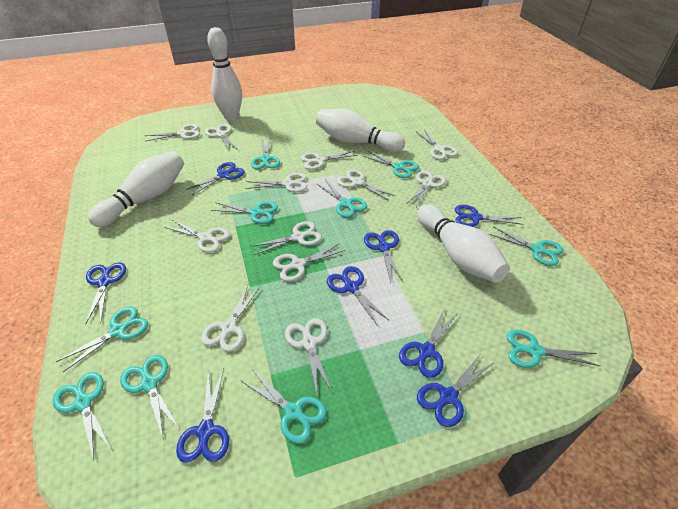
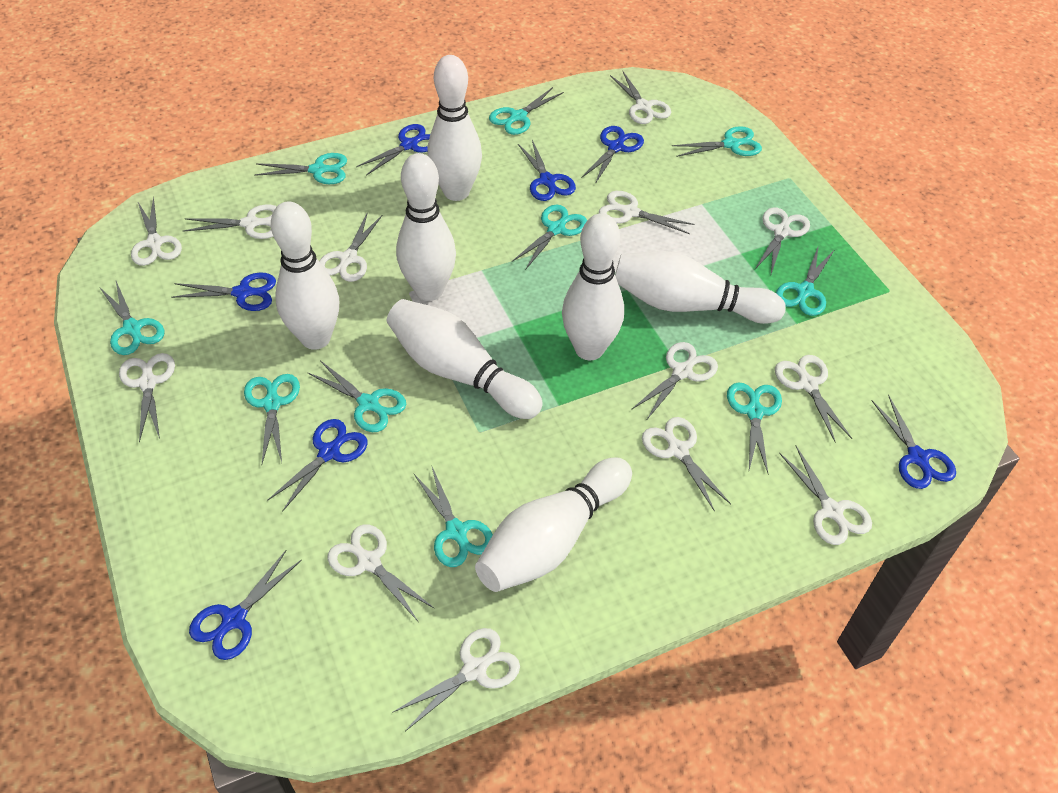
blue scissors: 8 -> 7
white bowling pin: 4 -> 7
white scissors: 12 -> 13

